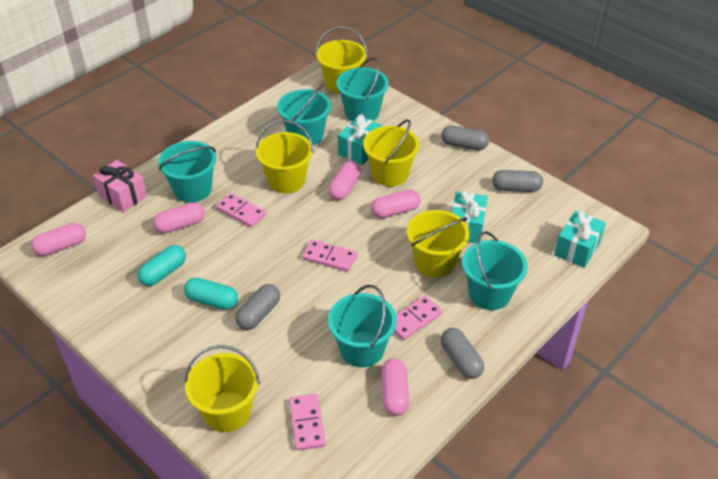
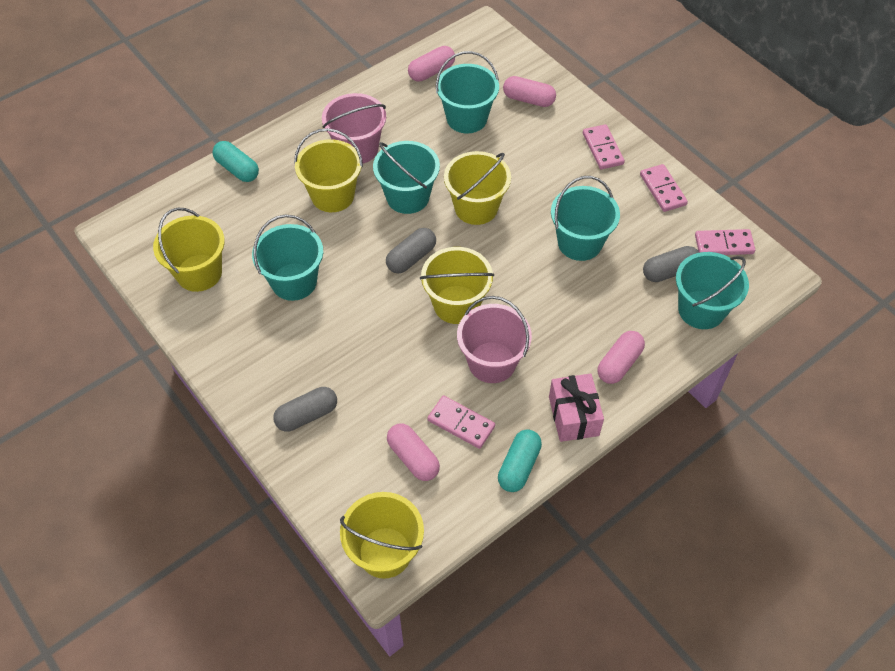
grey capsule: 4 -> 3
pink bucket: 0 -> 2
pink capsule: 5 -> 4
turquoise gift: 3 -> 0

